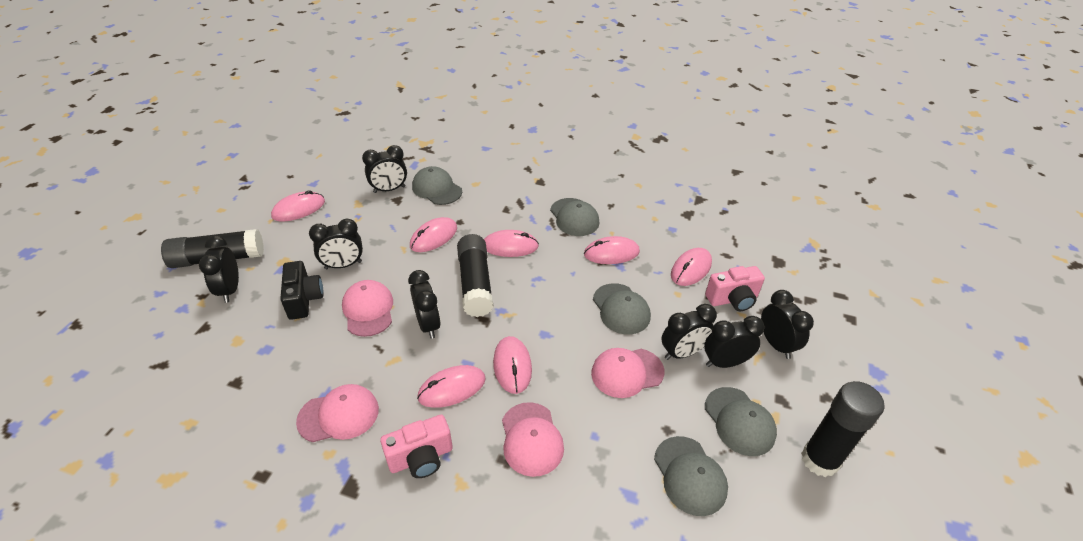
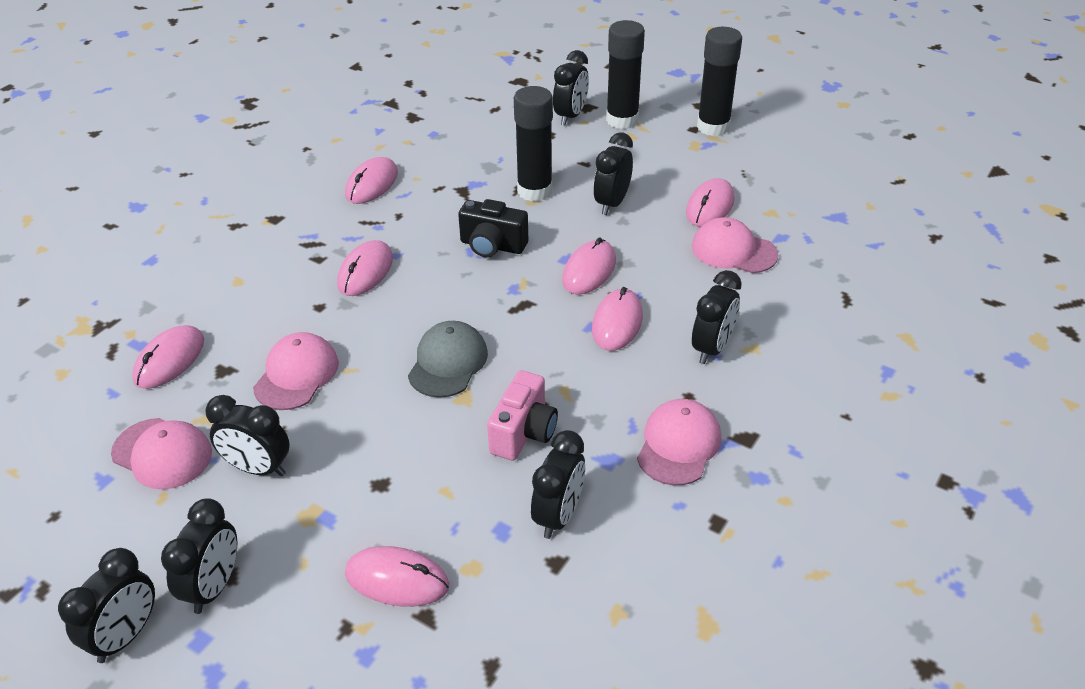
grey cap: 5 -> 1
pink camera: 2 -> 1

